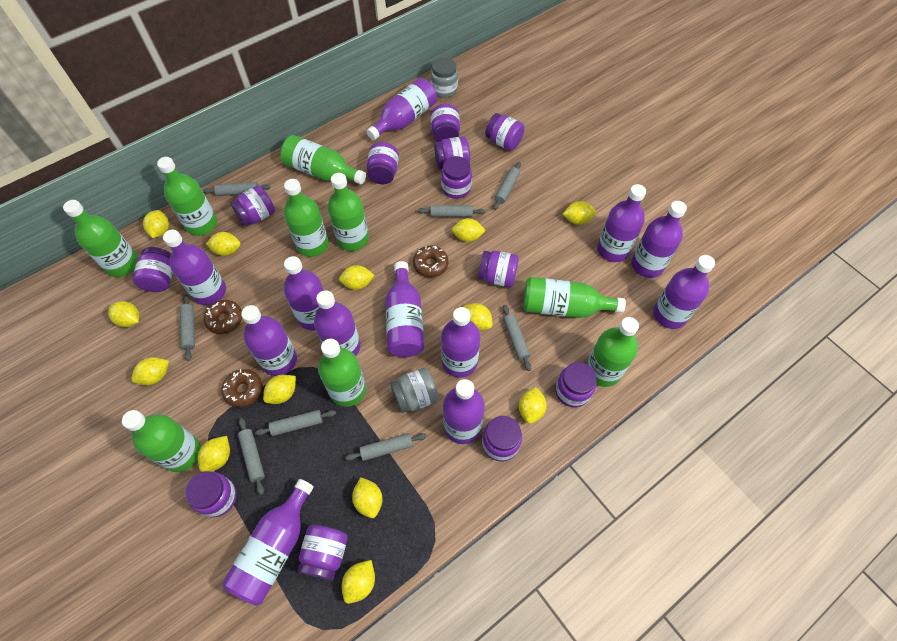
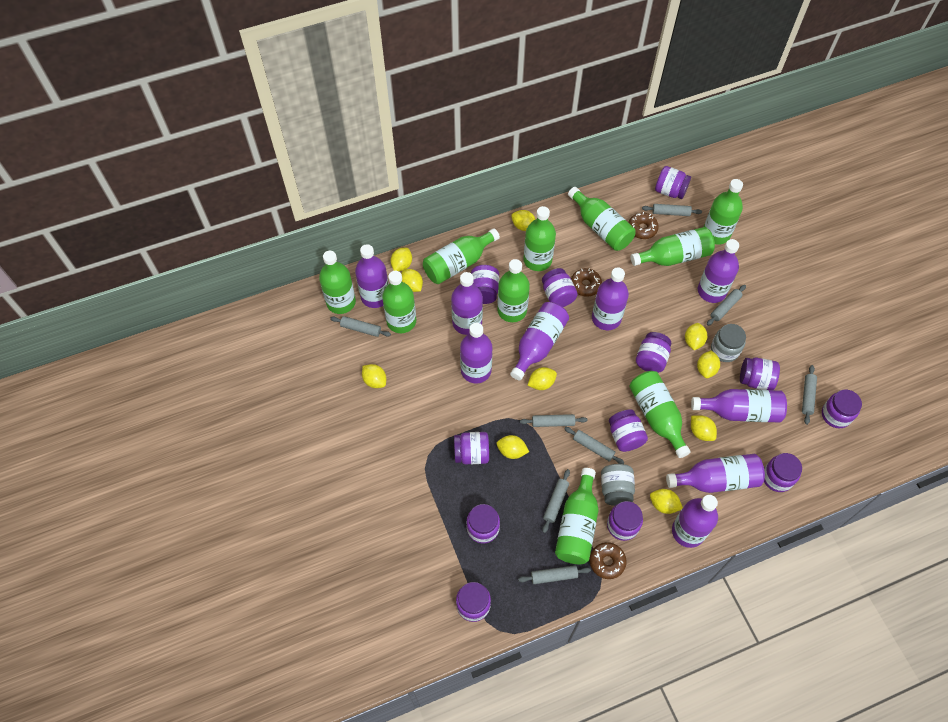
green bottle: 9 -> 10
purple bottle: 12 -> 9
yellow lemon: 13 -> 10

